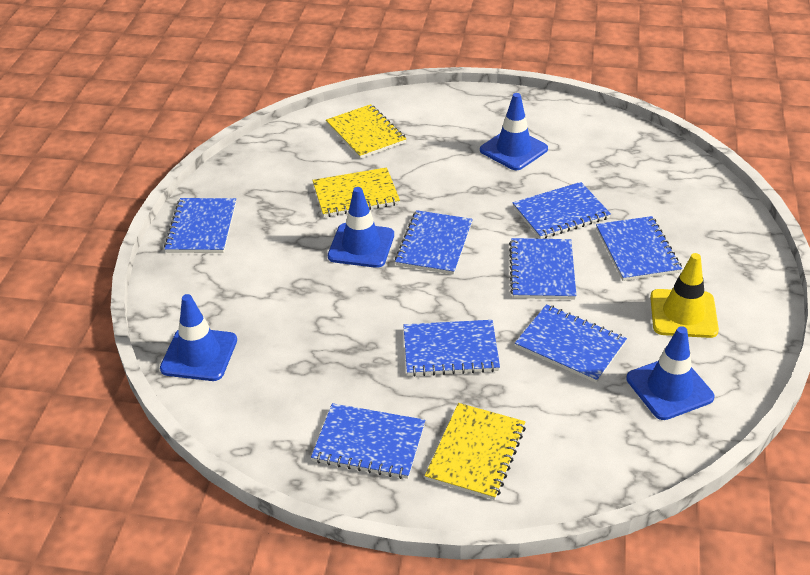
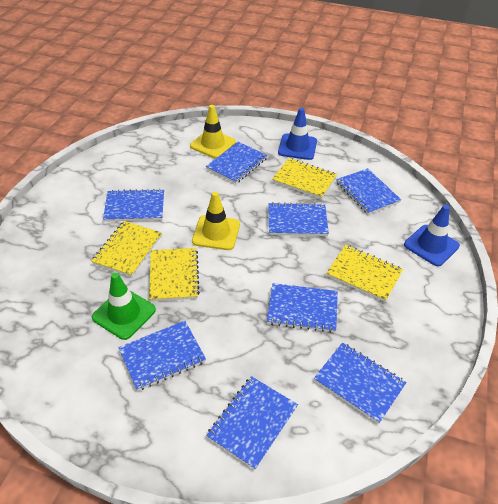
blue traffic cone: 4 -> 2
green traffic cone: 0 -> 1
yellow notebook: 3 -> 4
yellow traffic cone: 1 -> 2

